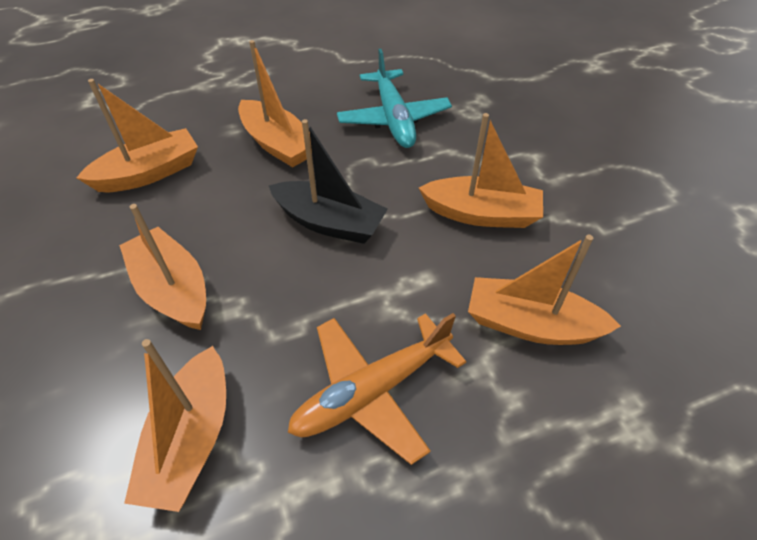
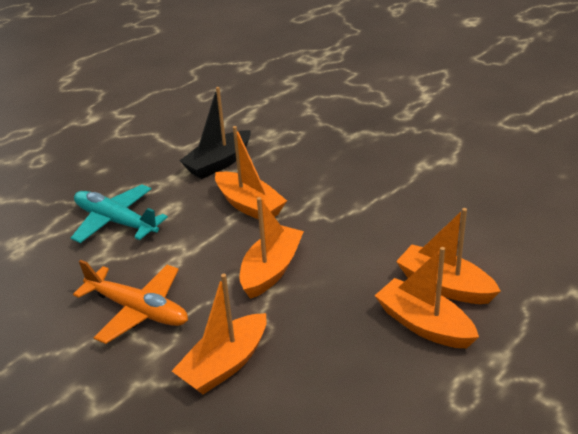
orange boat: 6 -> 5

